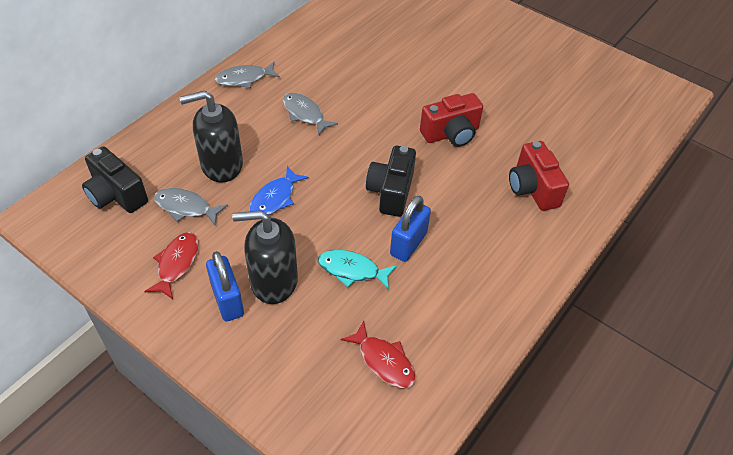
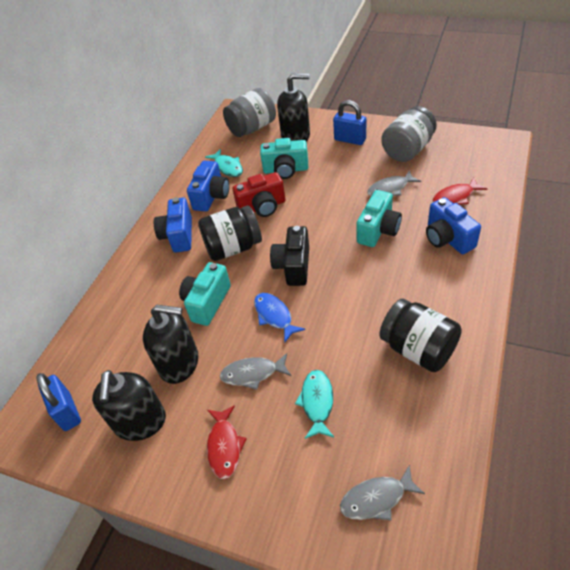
black camera: 2 -> 1
black jar: 0 -> 2
black soap dispenser: 2 -> 3
blue camera: 0 -> 3
grey jar: 0 -> 2
red camera: 2 -> 1
turquoise camera: 0 -> 3
turquoise fish: 1 -> 2

